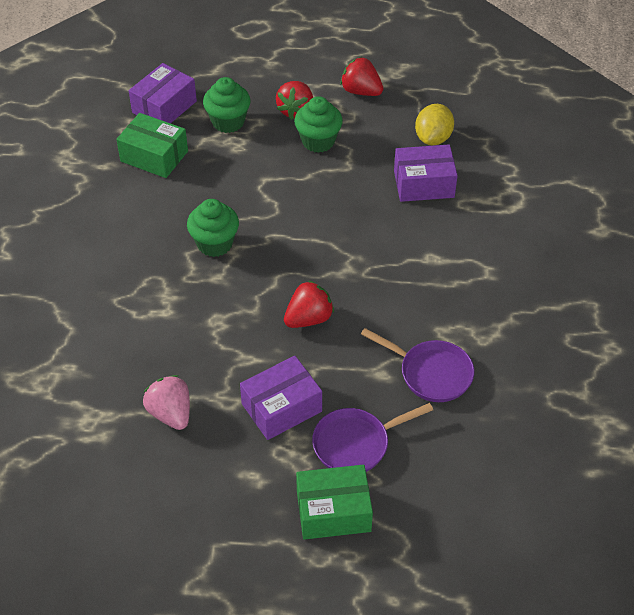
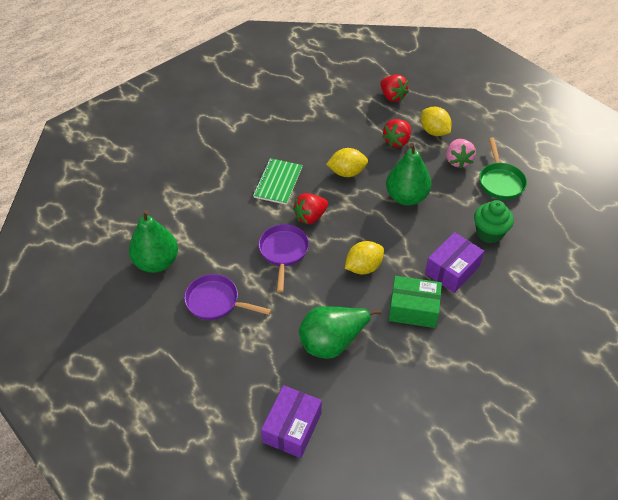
green box: 2 -> 1
green cupcake: 3 -> 1
green notebook: 0 -> 1
green pan: 0 -> 1
green pear: 0 -> 3
purple box: 3 -> 2
yellow lemon: 1 -> 3

